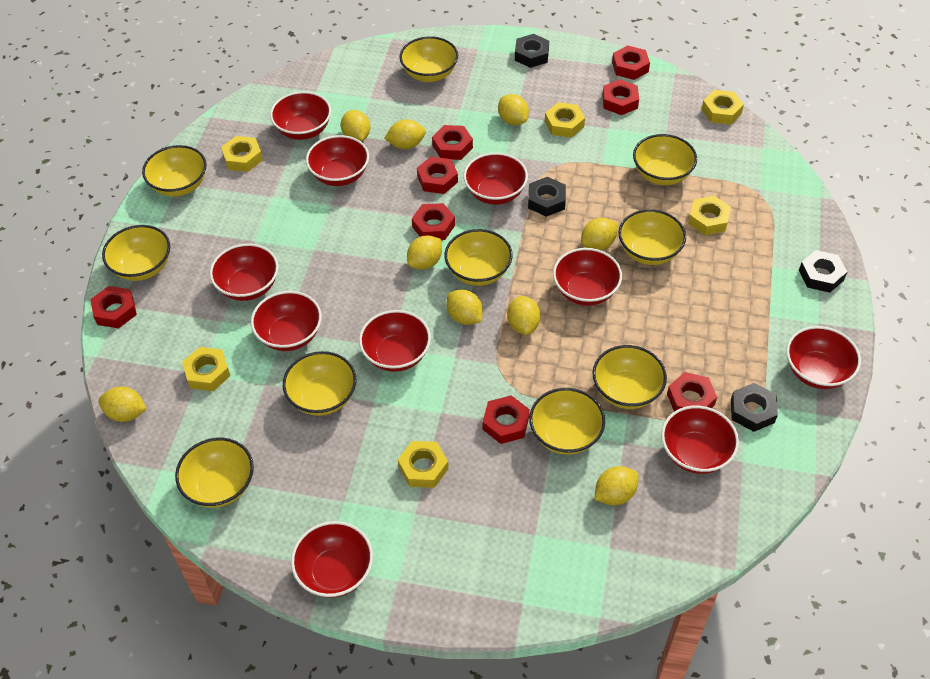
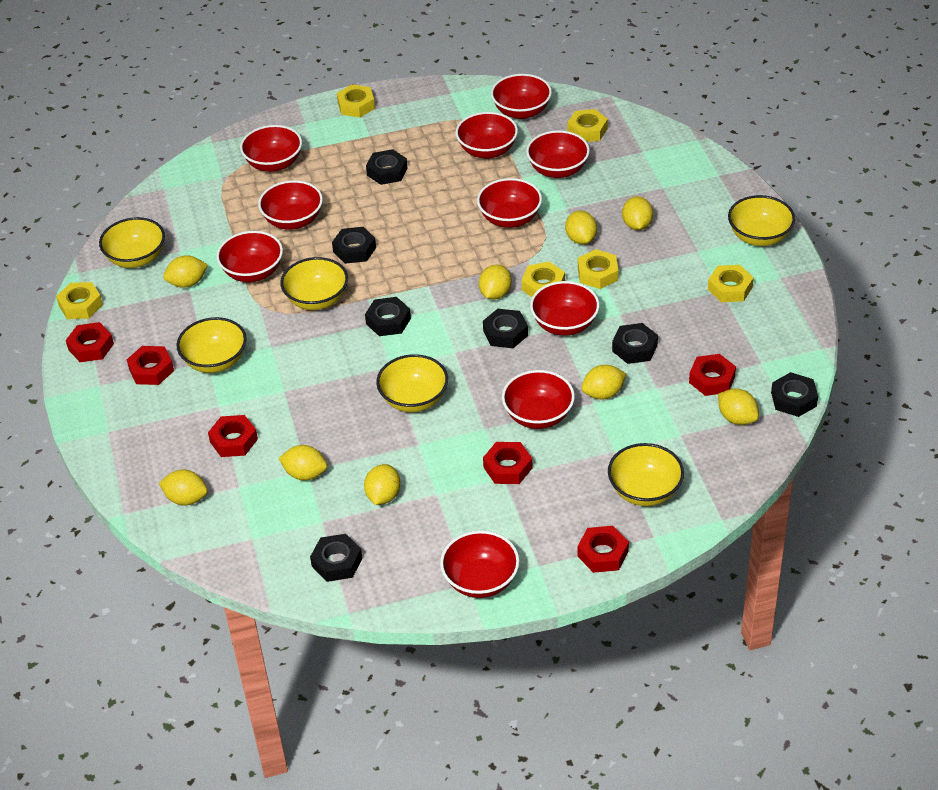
black nut: 4 -> 7
red nut: 8 -> 6
yellow bowl: 10 -> 6

